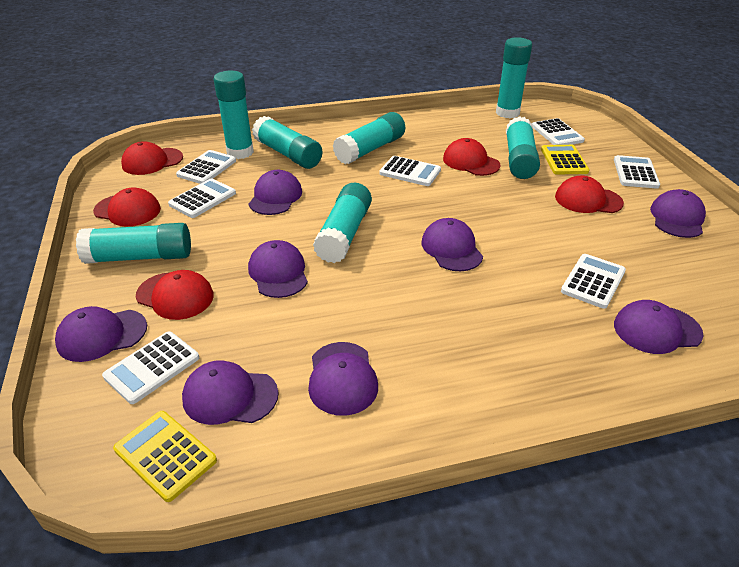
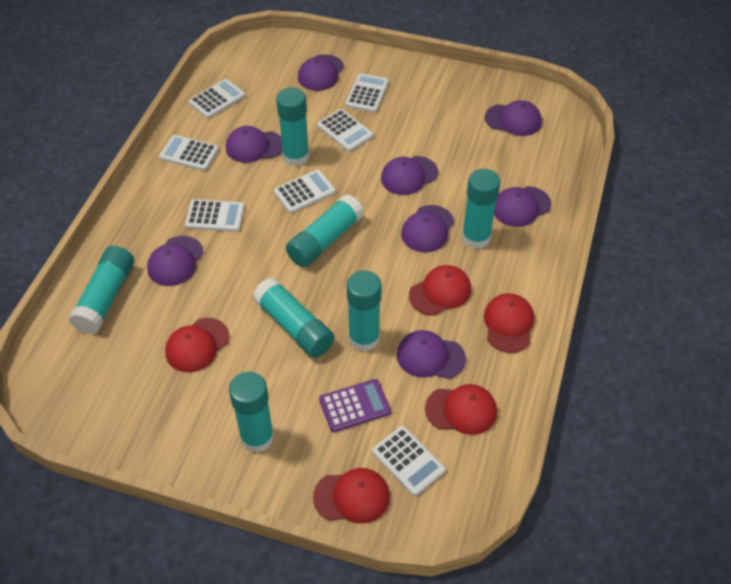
purple calculator: 0 -> 1
yellow calculator: 2 -> 0

